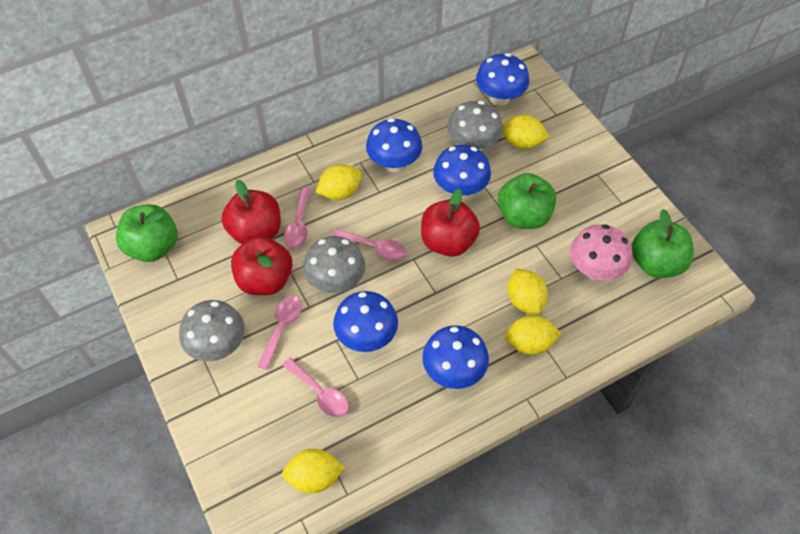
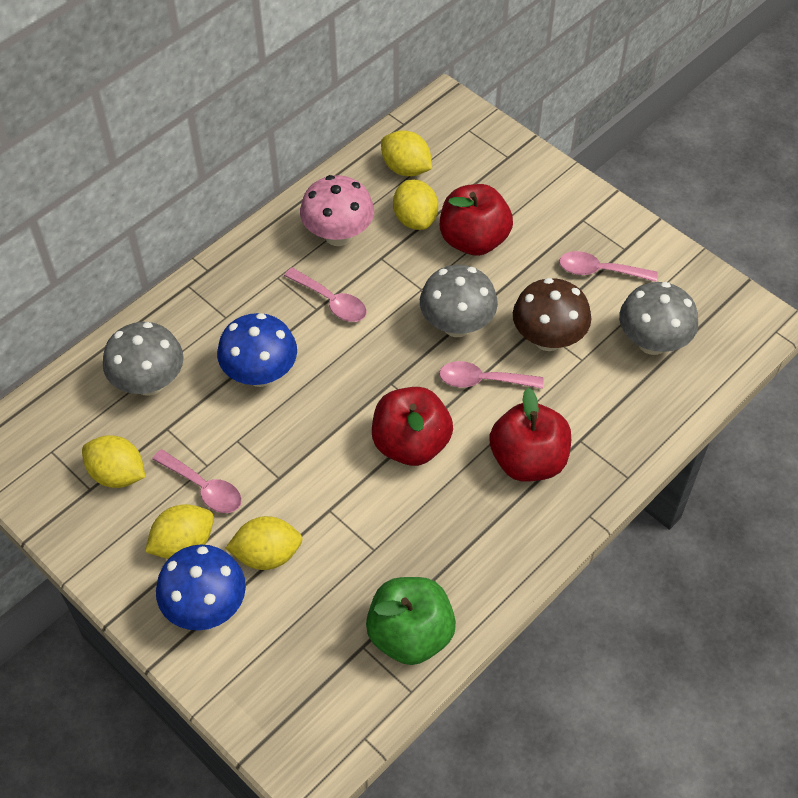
blue mushroom: 5 -> 2
brown mushroom: 0 -> 1
green apple: 3 -> 1

